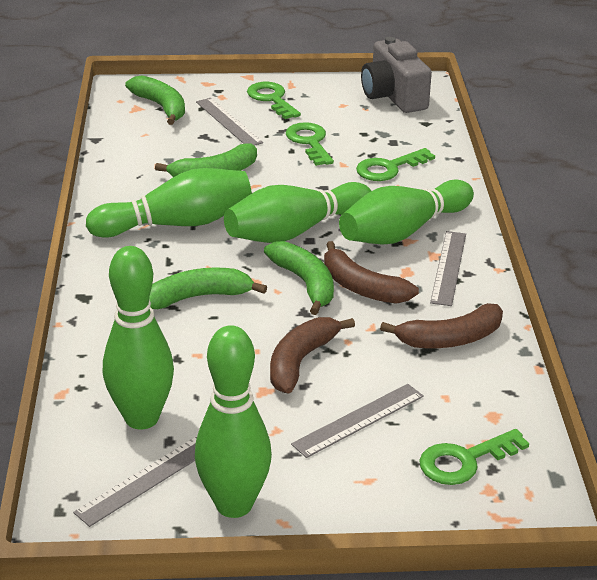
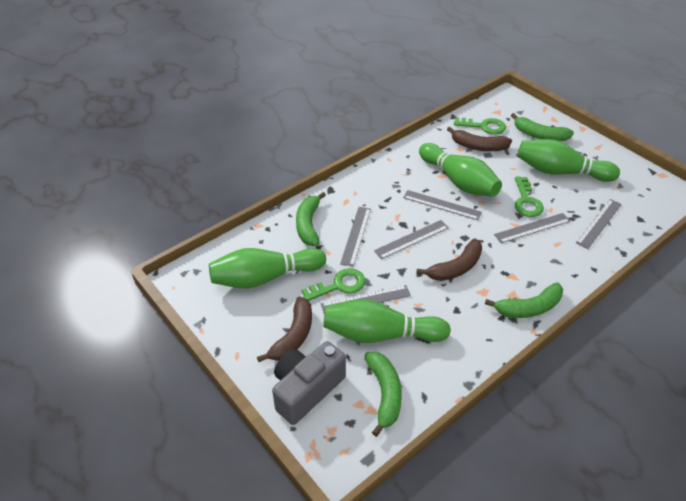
green bowling pin: 5 -> 4
green key: 4 -> 3
grey ruler: 4 -> 6

